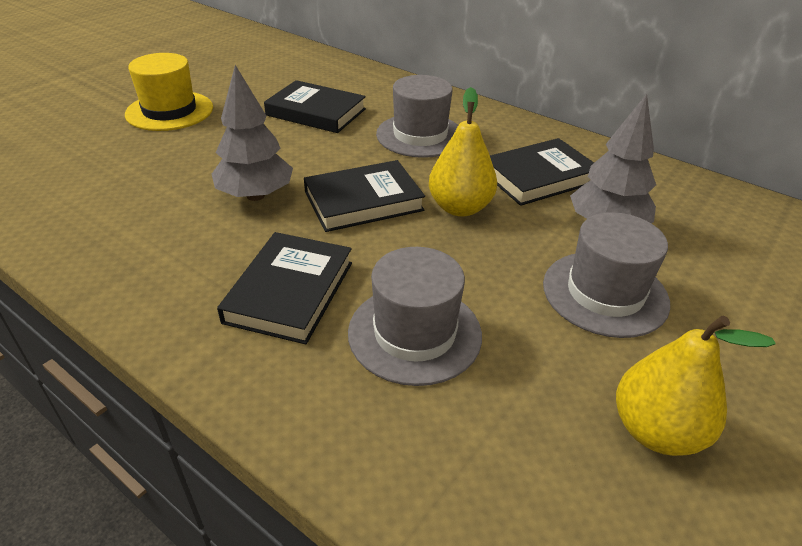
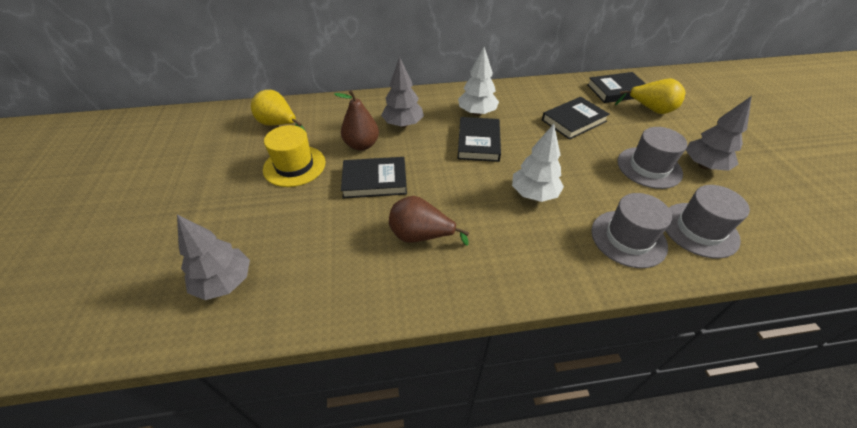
brown pear: 0 -> 2
grey tree: 2 -> 3
white tree: 0 -> 2

